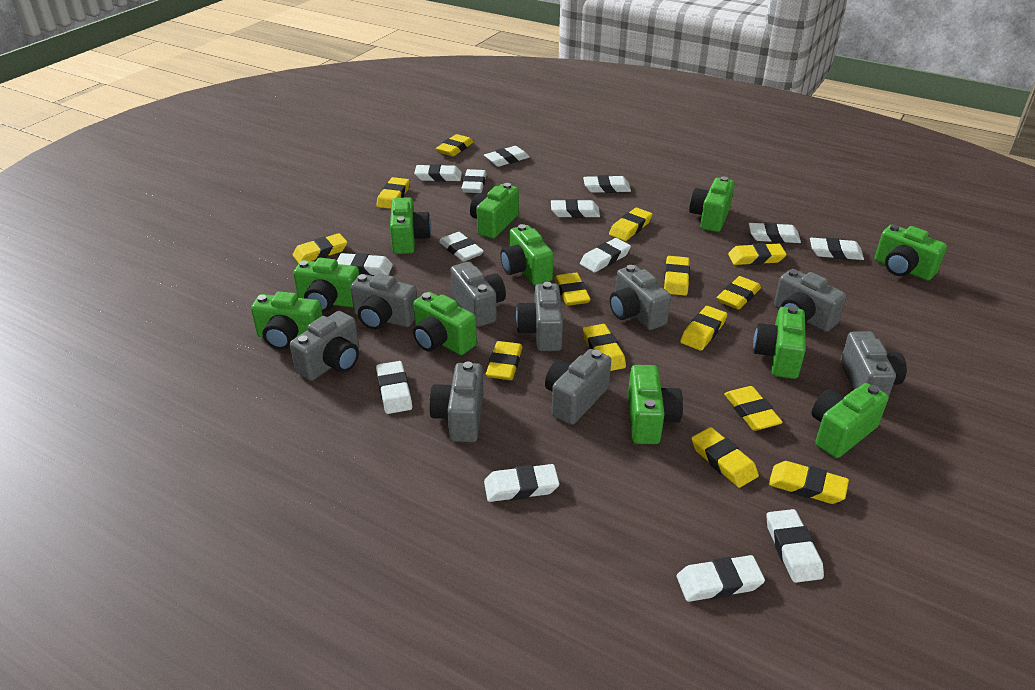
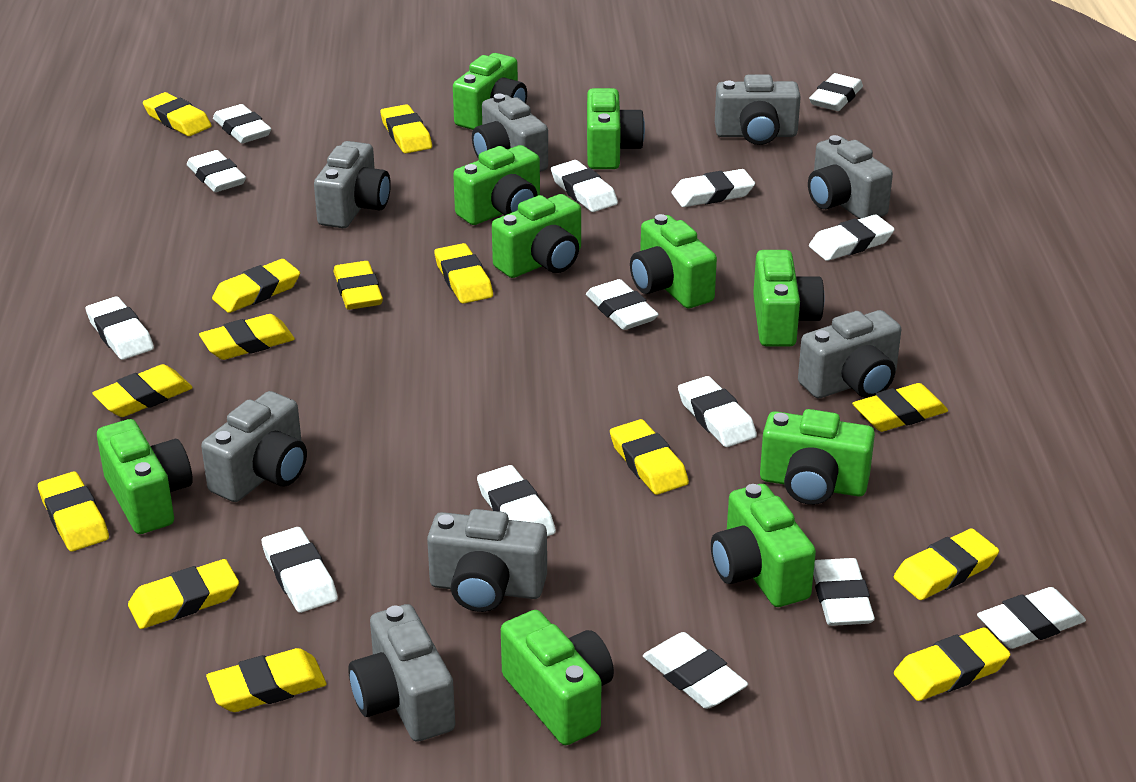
green camera: 11 -> 10
grey camera: 9 -> 8

